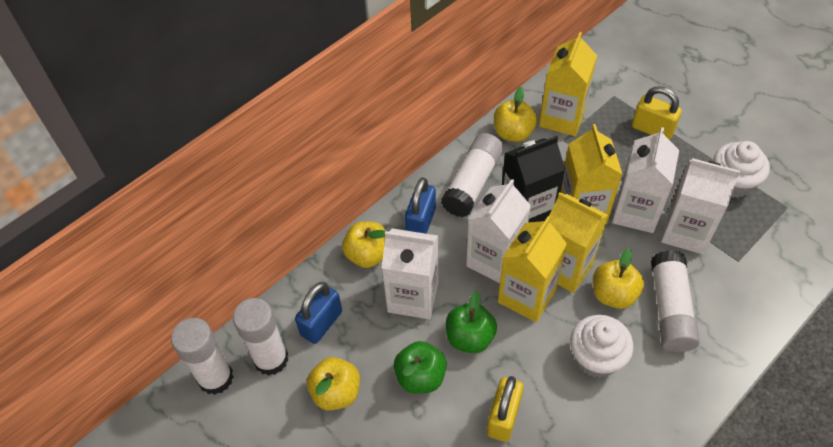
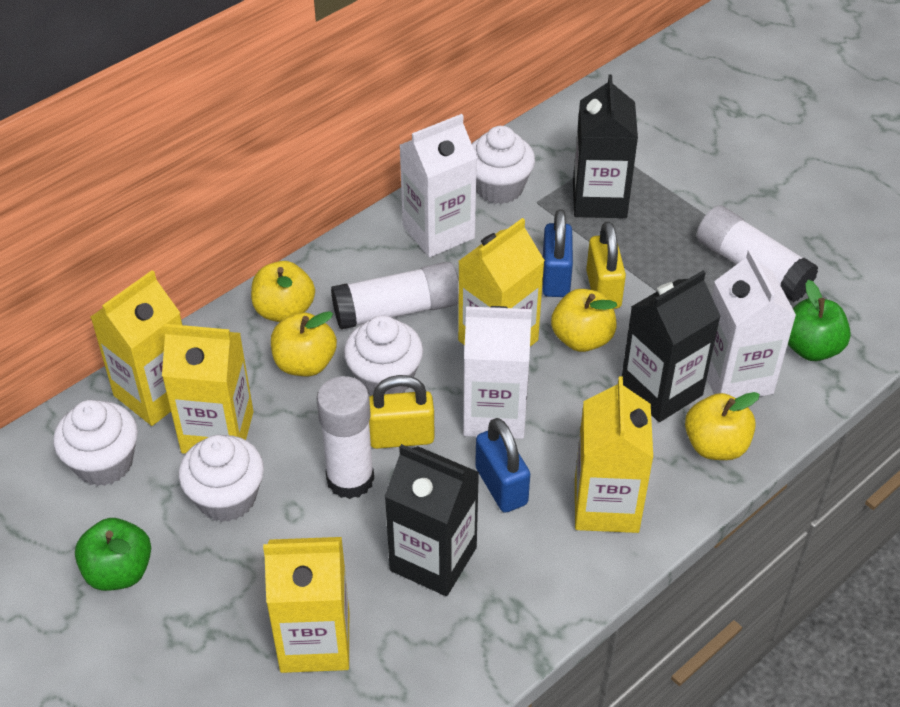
black carton: 1 -> 3
white carton: 4 -> 3
white cupcake: 2 -> 4
white glue stick: 4 -> 3
yellow carton: 4 -> 5

